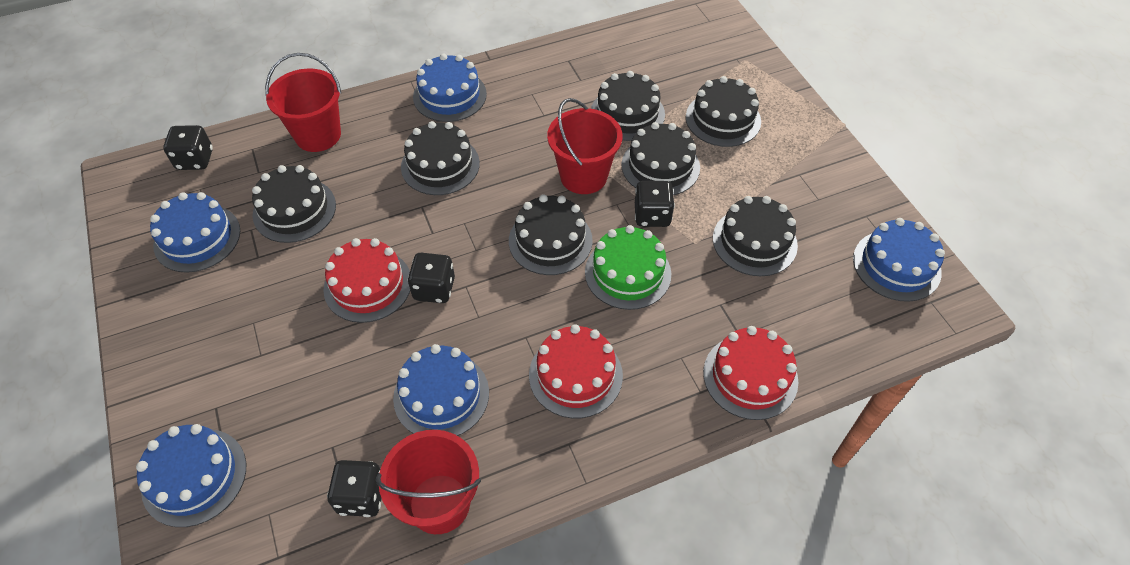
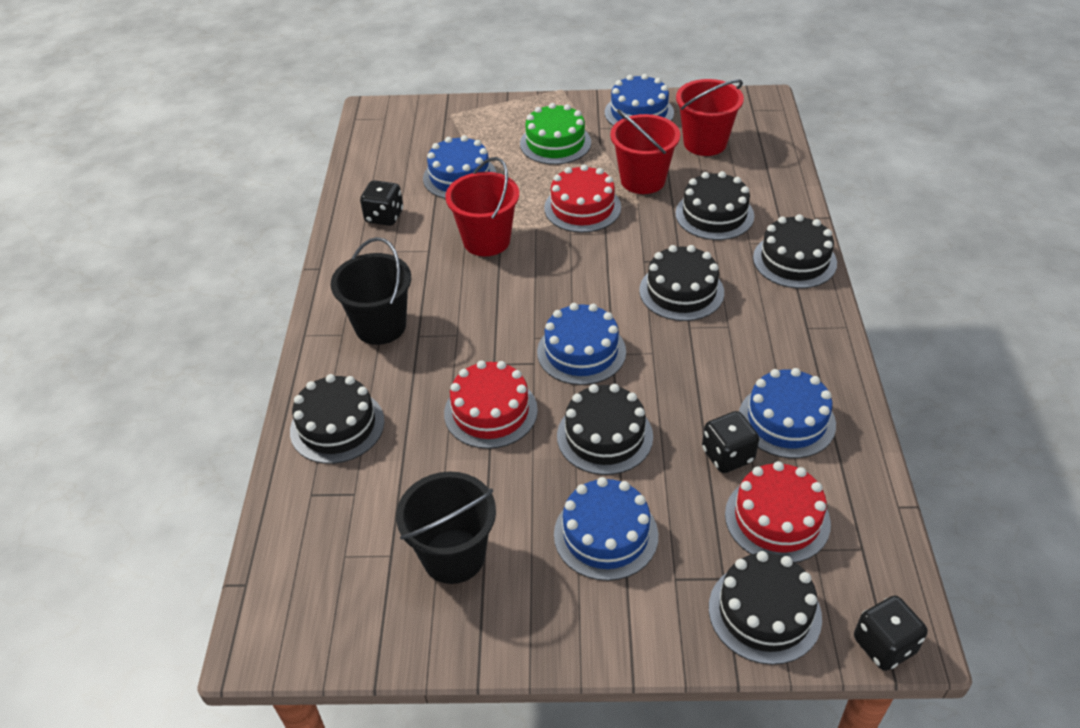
black bucket: 0 -> 2
black cake: 7 -> 6
black dice: 4 -> 3

